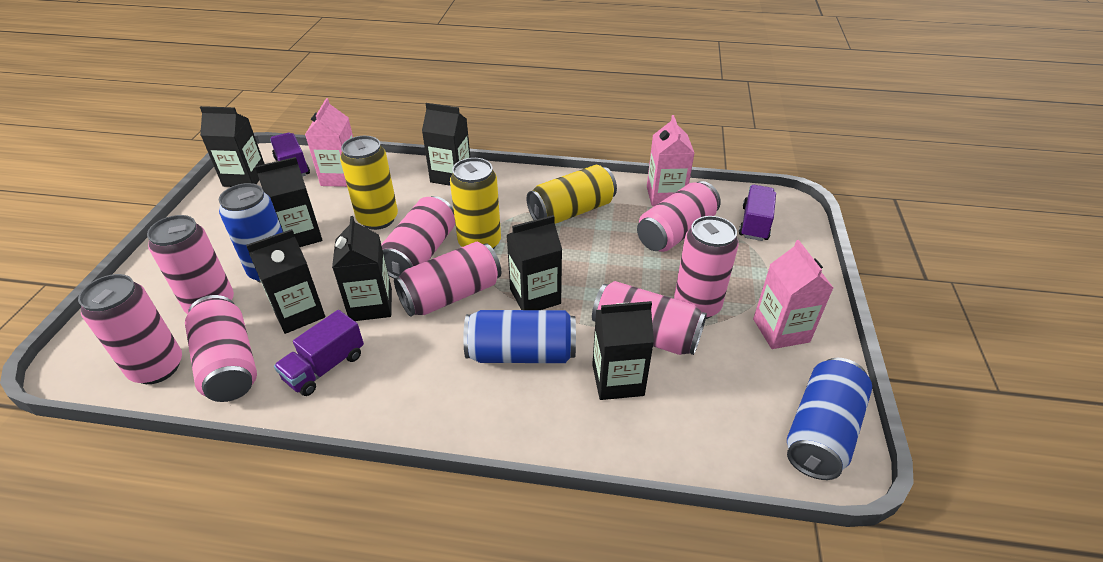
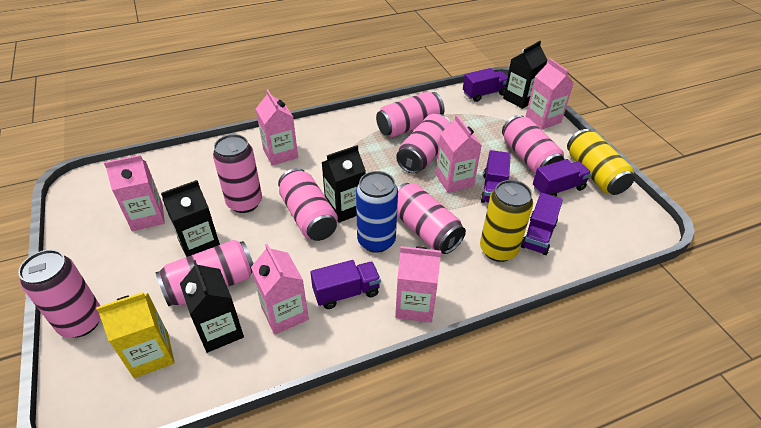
black carton: 7 -> 4
blue can: 3 -> 1
pink carton: 3 -> 6
purple truck: 3 -> 5
yellow can: 3 -> 2
yellow carton: 0 -> 1

